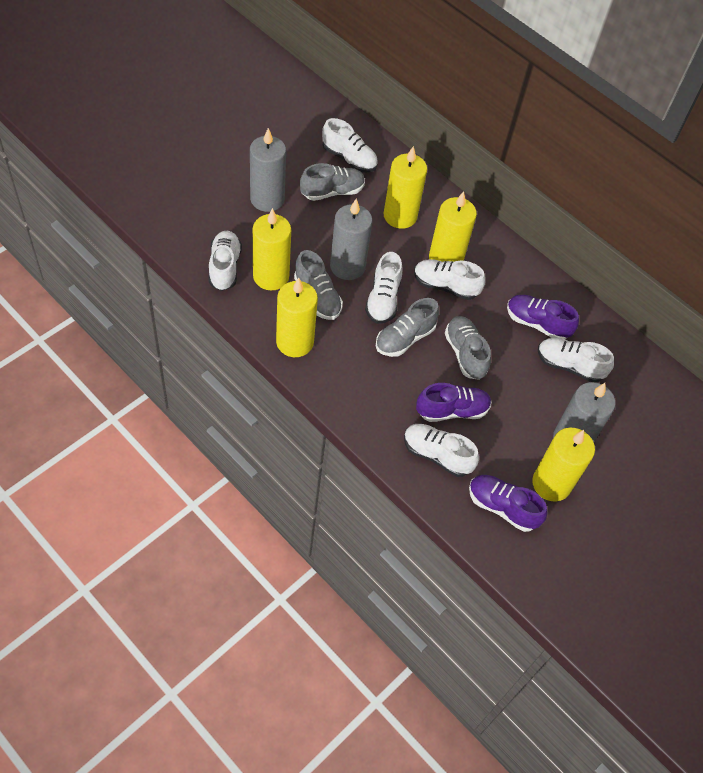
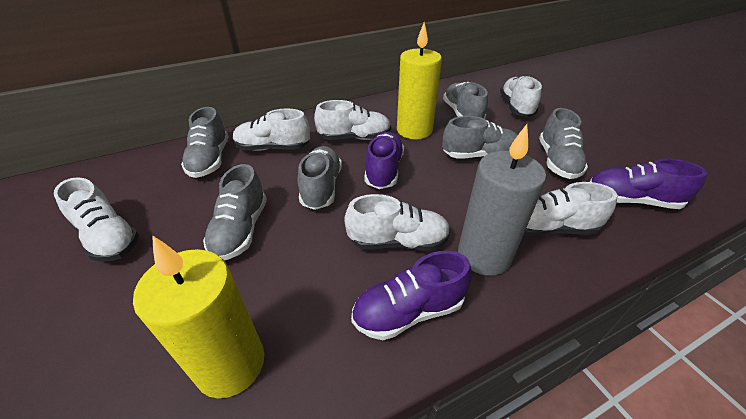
grey candle: 3 -> 1
grey shoe: 4 -> 6
yellow candle: 5 -> 2

